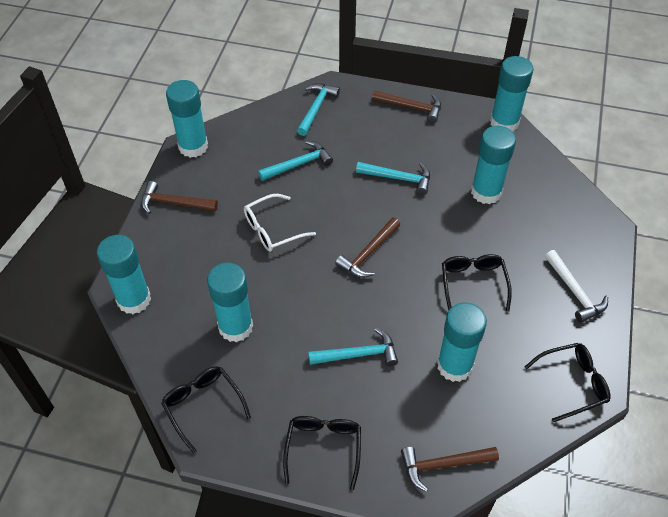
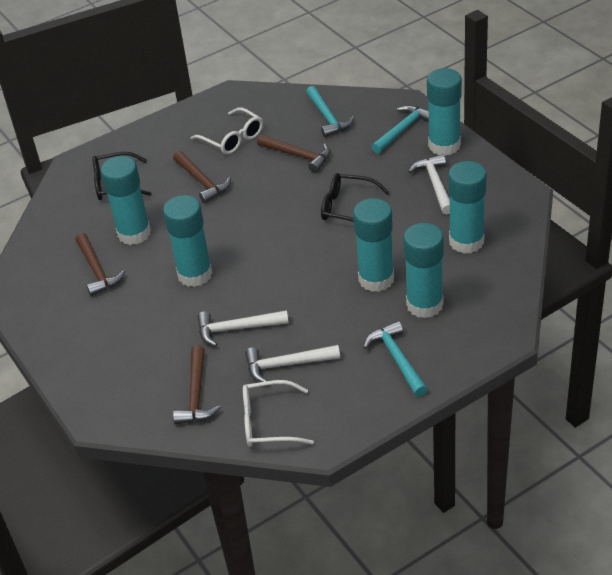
black glasses: 4 -> 2
turquoise hammer: 4 -> 3
white glasses: 1 -> 2
white hammer: 1 -> 3

